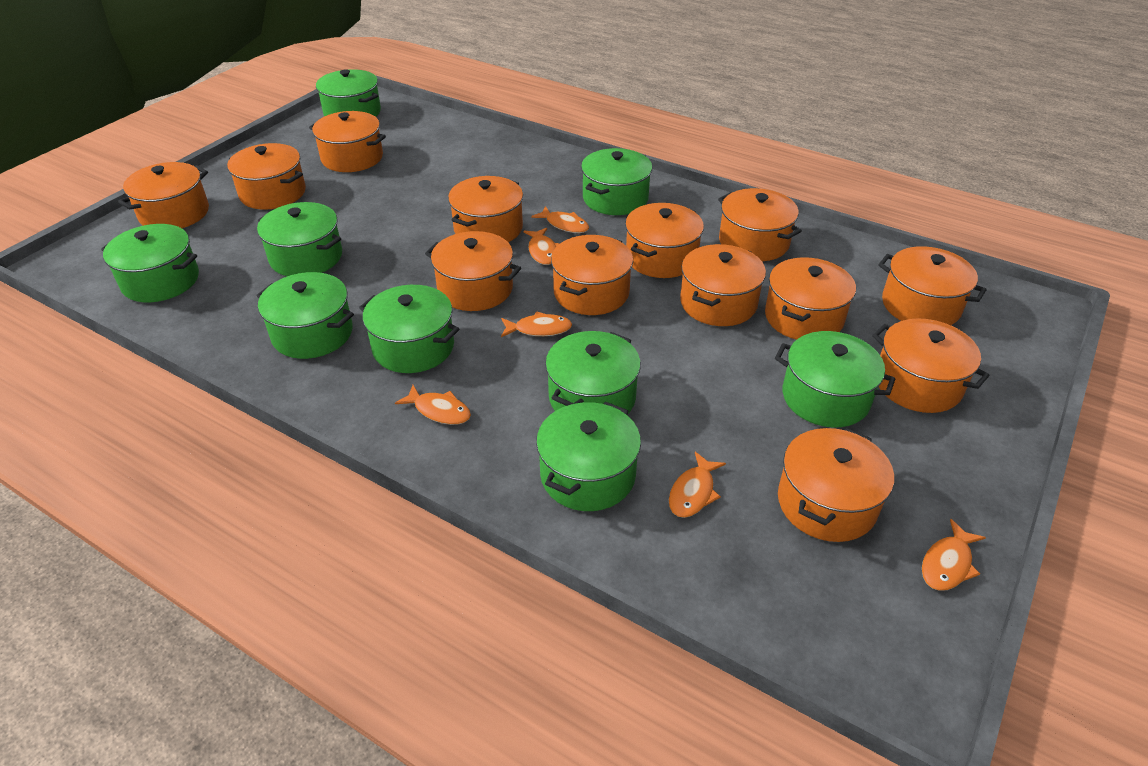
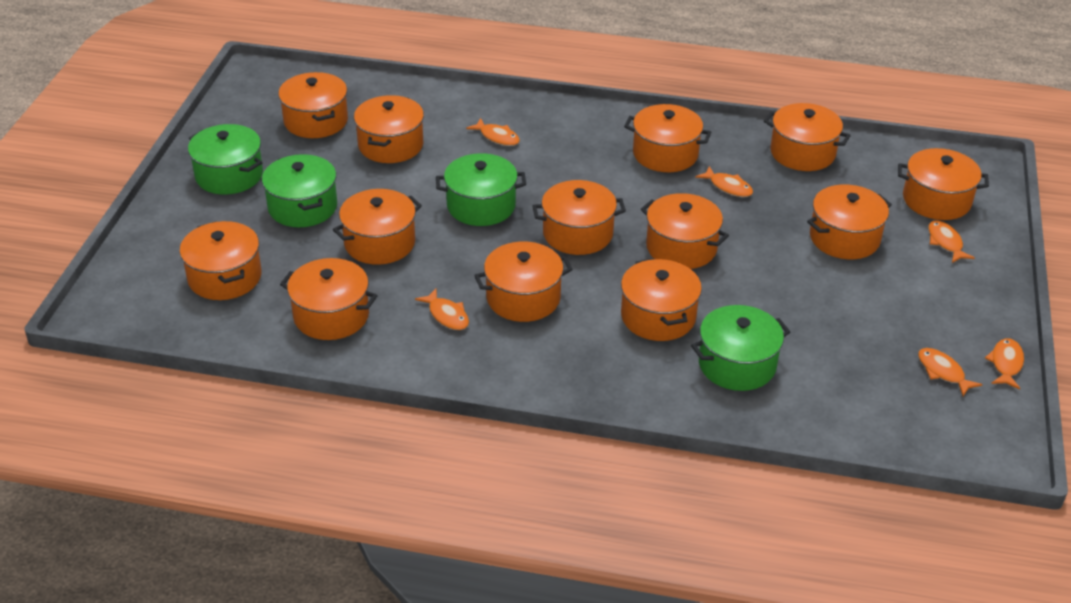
green pot: 9 -> 4

